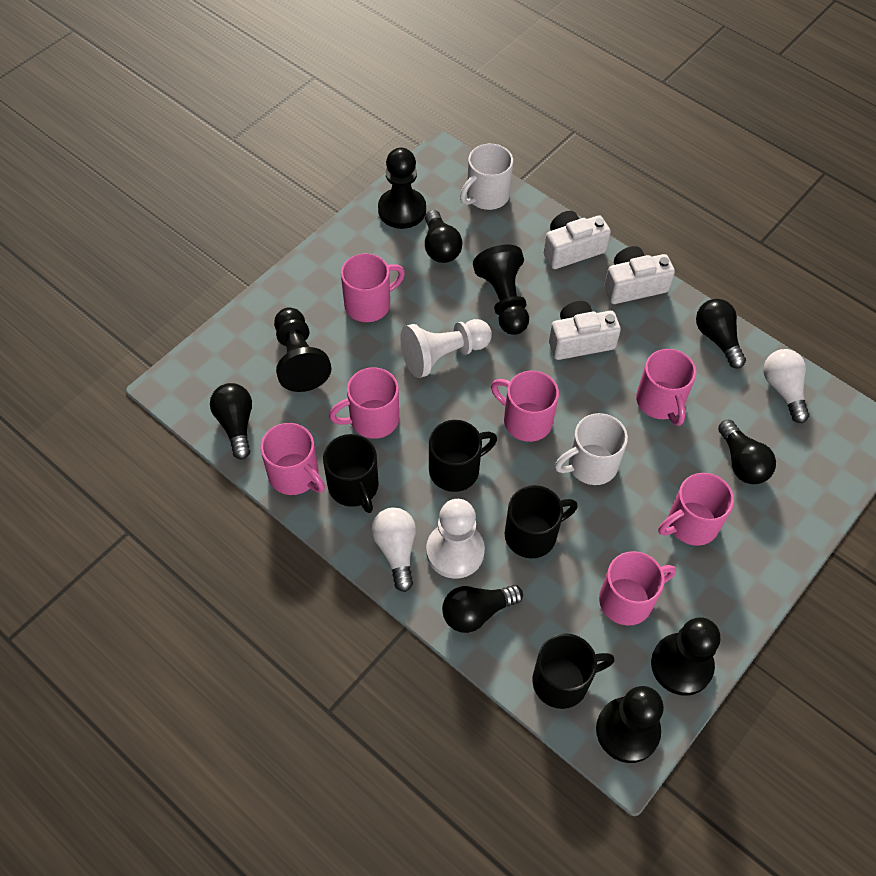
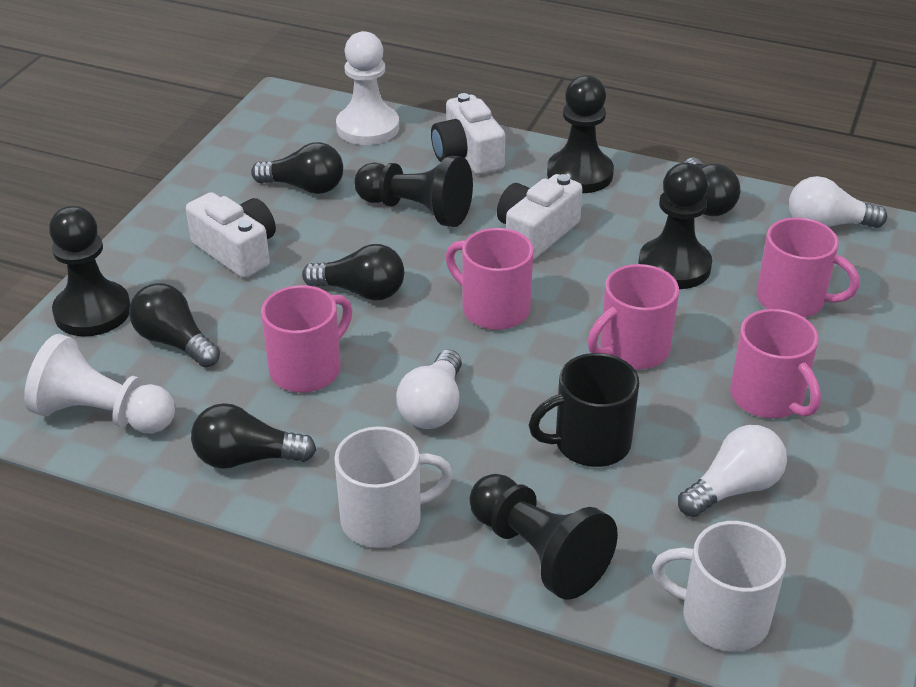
black mug: 4 -> 1
pink mug: 7 -> 5
white light bulb: 2 -> 3

